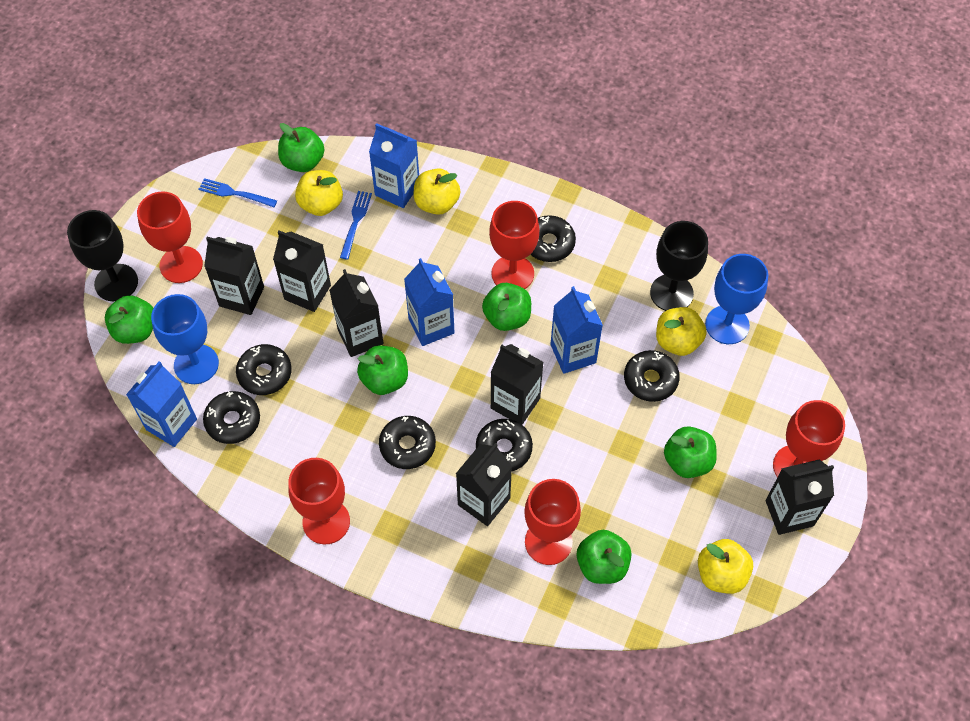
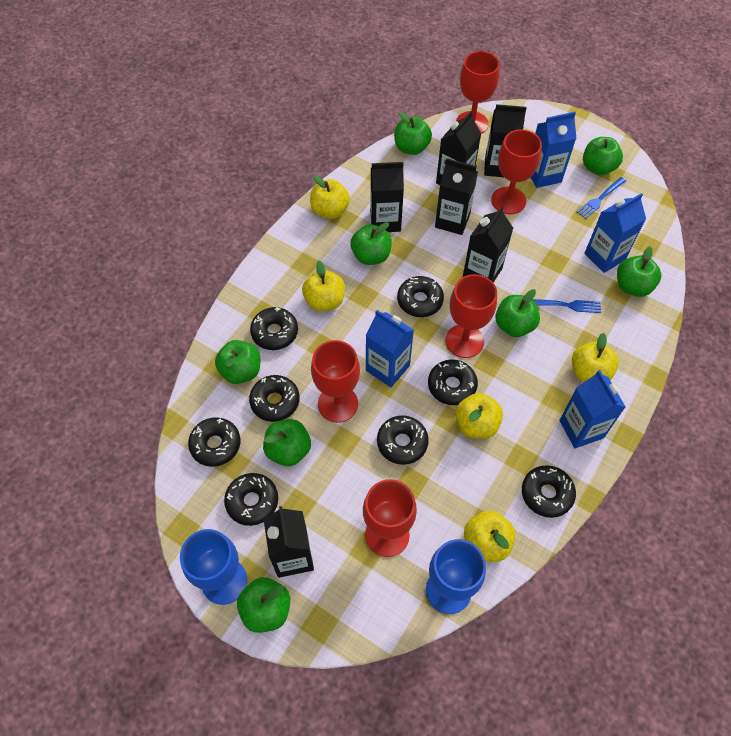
black donut: 6 -> 8
black goblet: 2 -> 0
green apple: 6 -> 8
yellow apple: 4 -> 5

